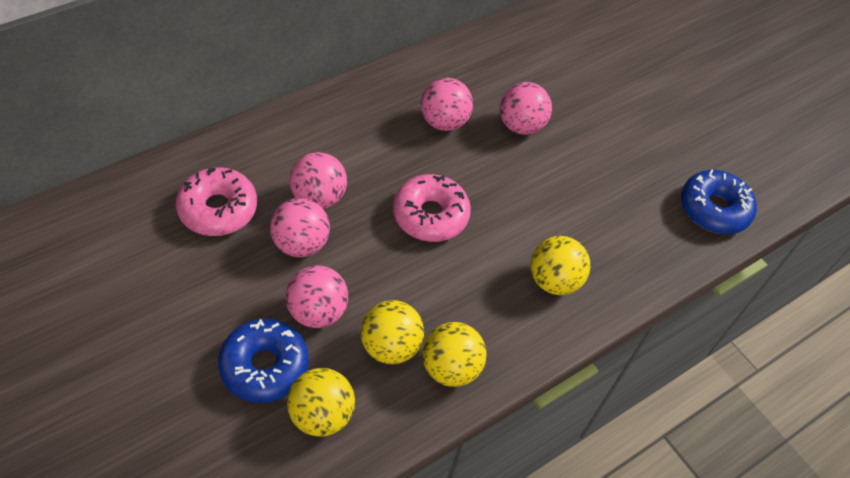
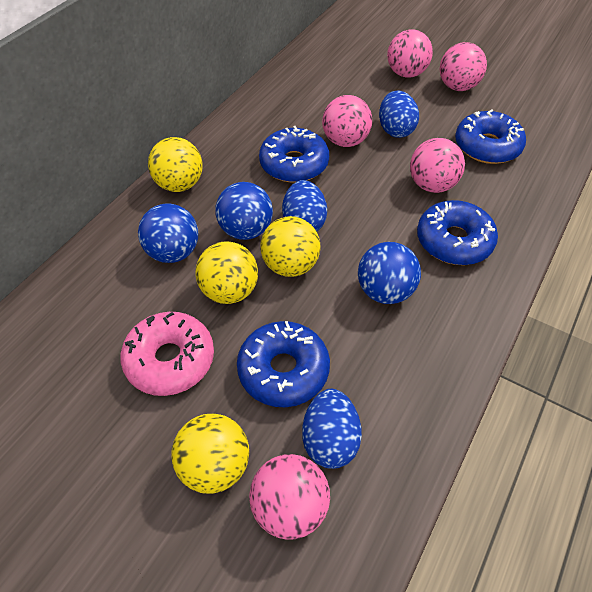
blue ball: 0 -> 3
blue donut: 2 -> 4
blue egg: 0 -> 3
pink donut: 2 -> 1

